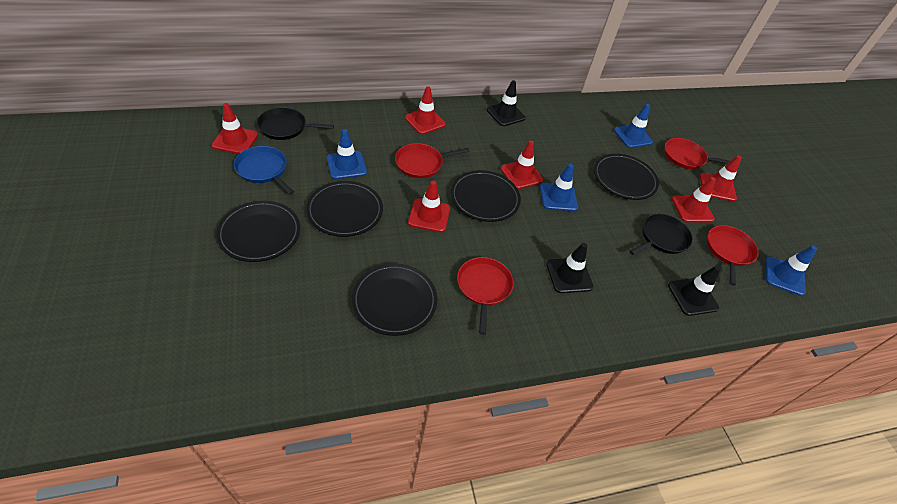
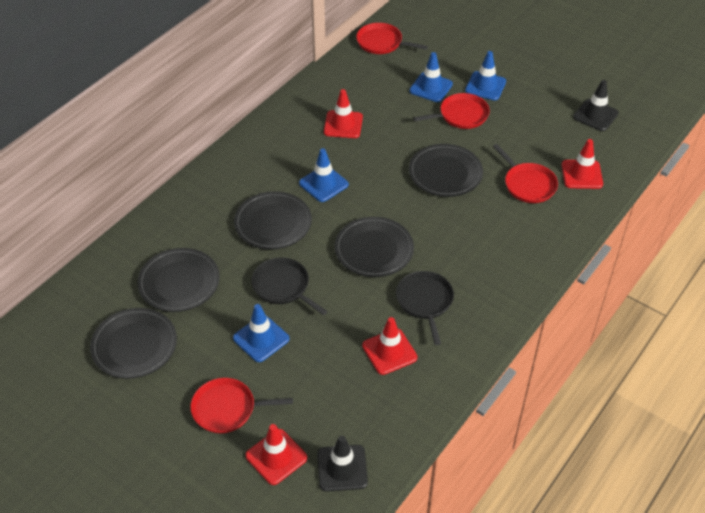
black traffic cone: 3 -> 2
blue pan: 1 -> 0
red traffic cone: 6 -> 4

